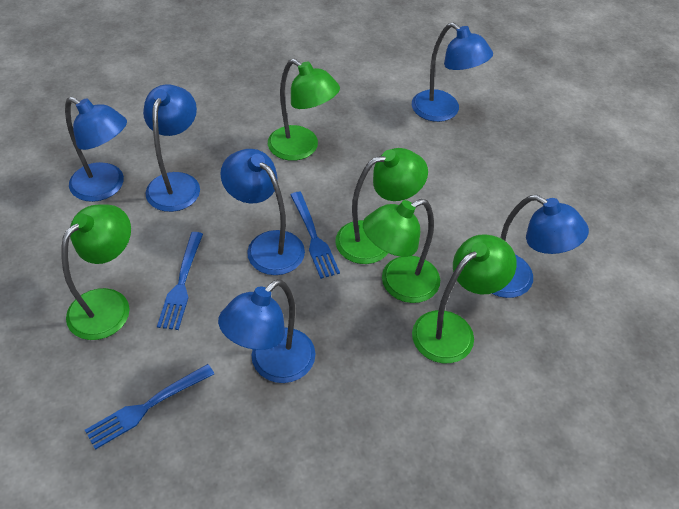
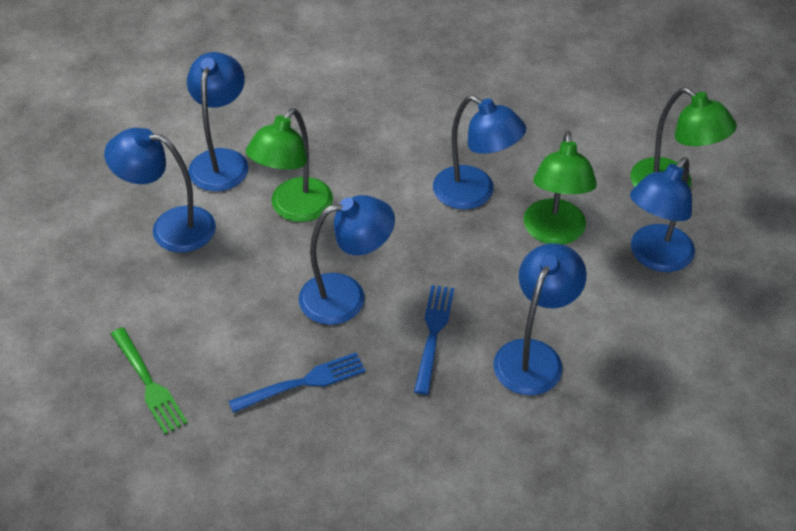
blue fork: 3 -> 2
green fork: 0 -> 1
green lamp: 5 -> 3

